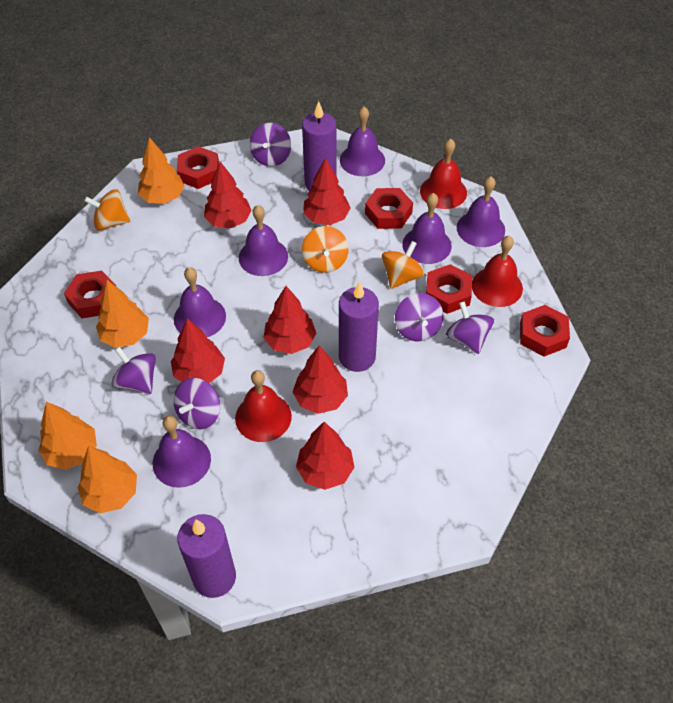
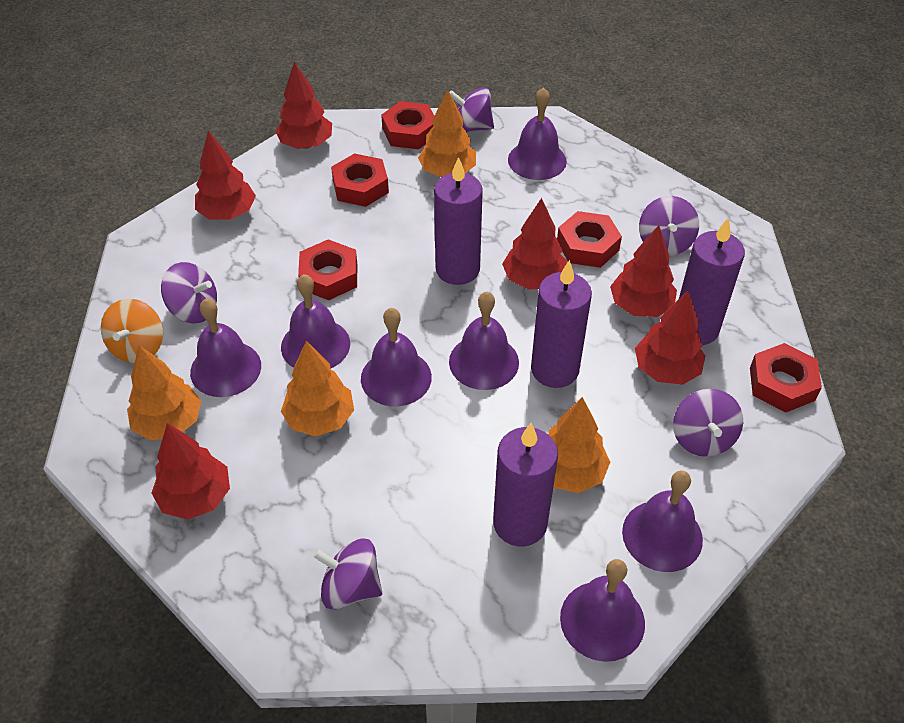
orange spinning top: 3 -> 1
purple bell: 6 -> 7
purple candle: 3 -> 4
red bell: 3 -> 0

